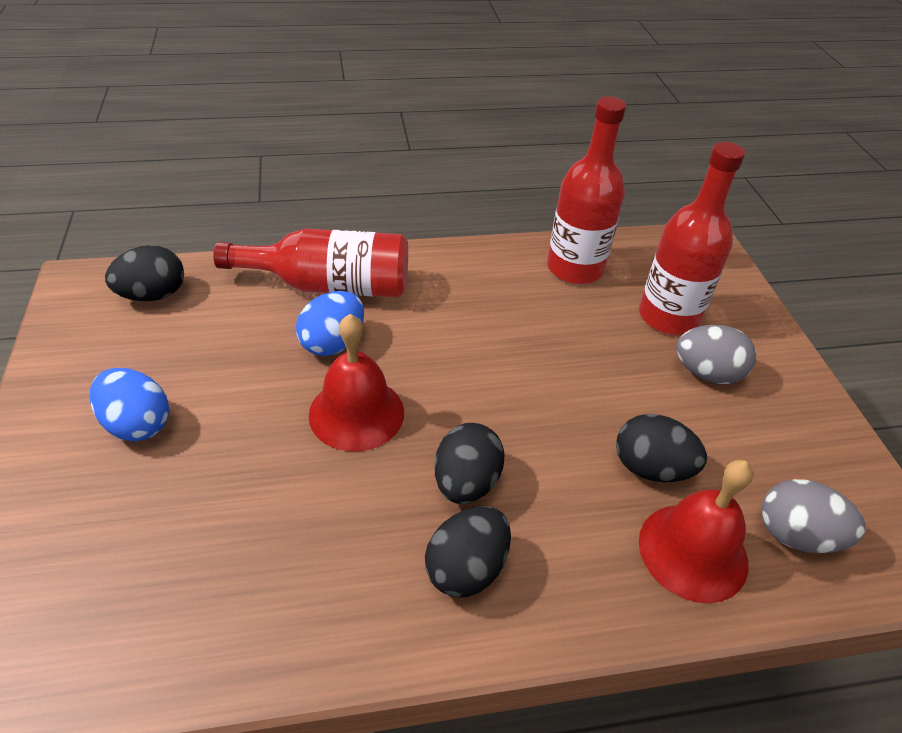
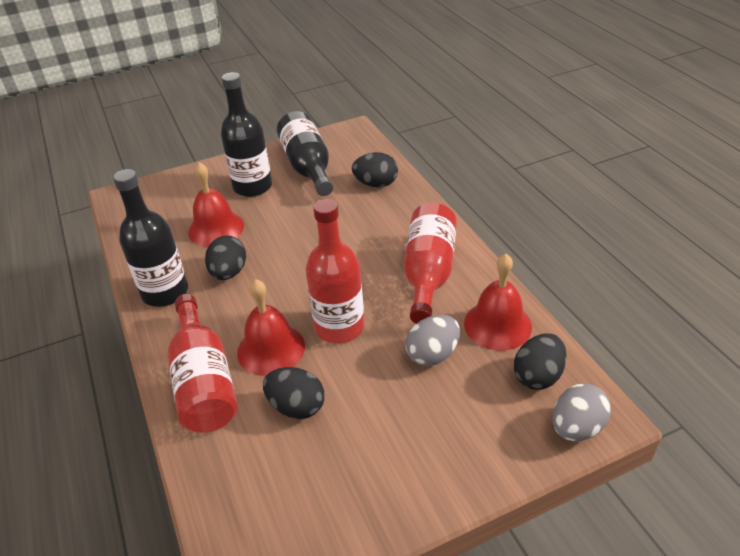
black bottle: 0 -> 3
blue egg: 2 -> 0
red bell: 2 -> 3

